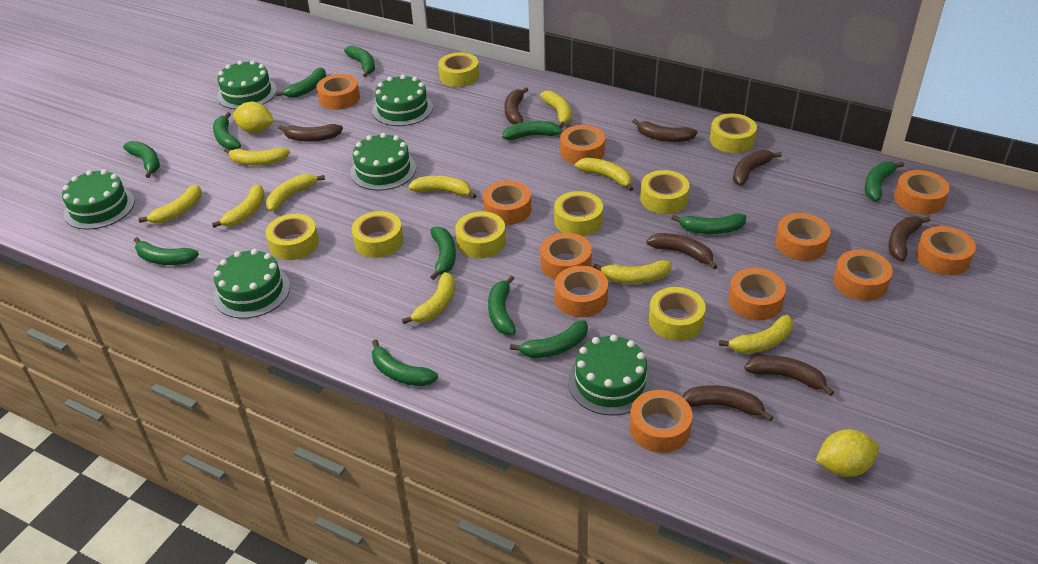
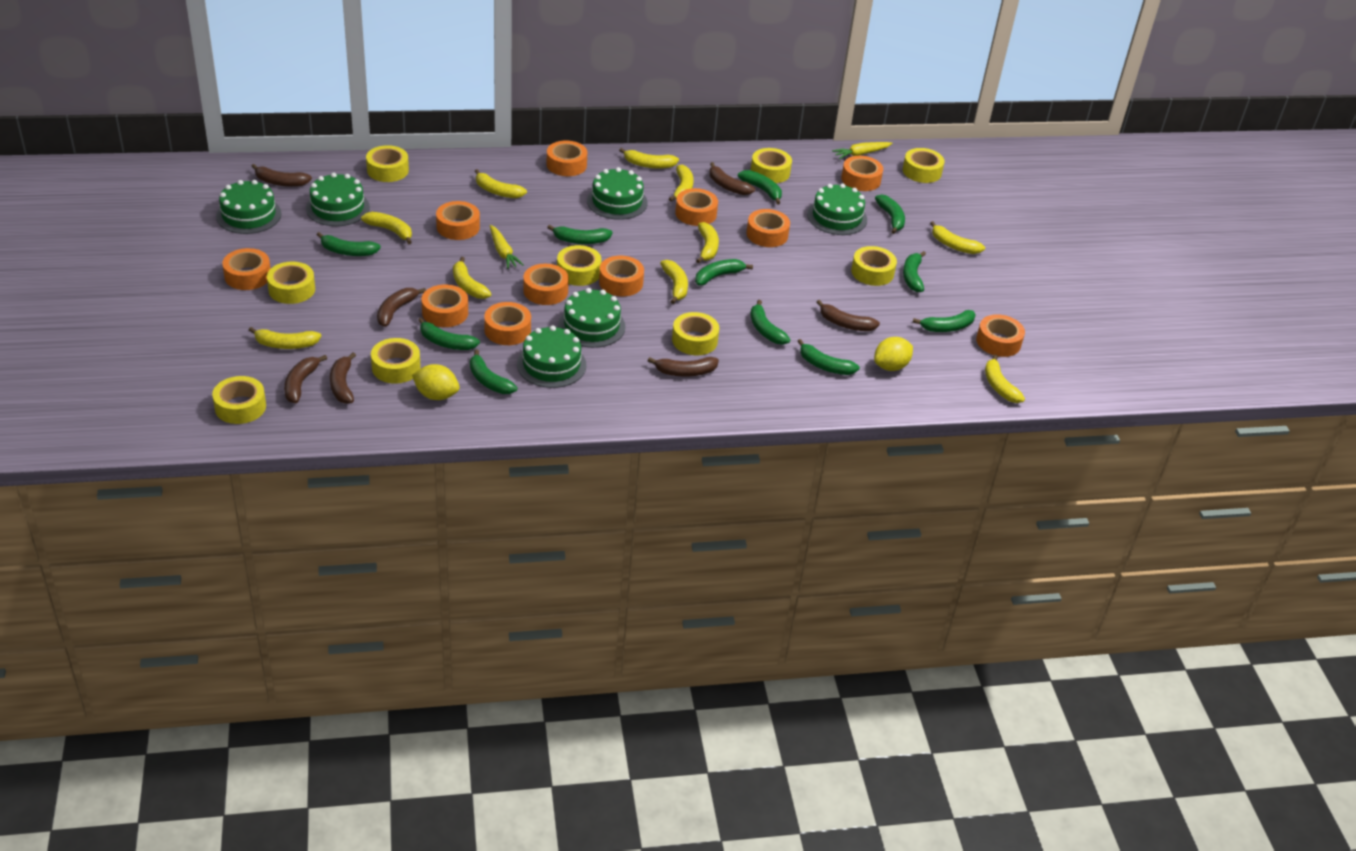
brown banana: 8 -> 7
green banana: 12 -> 11
yellow carrot: 0 -> 2
yellow tape: 8 -> 9

